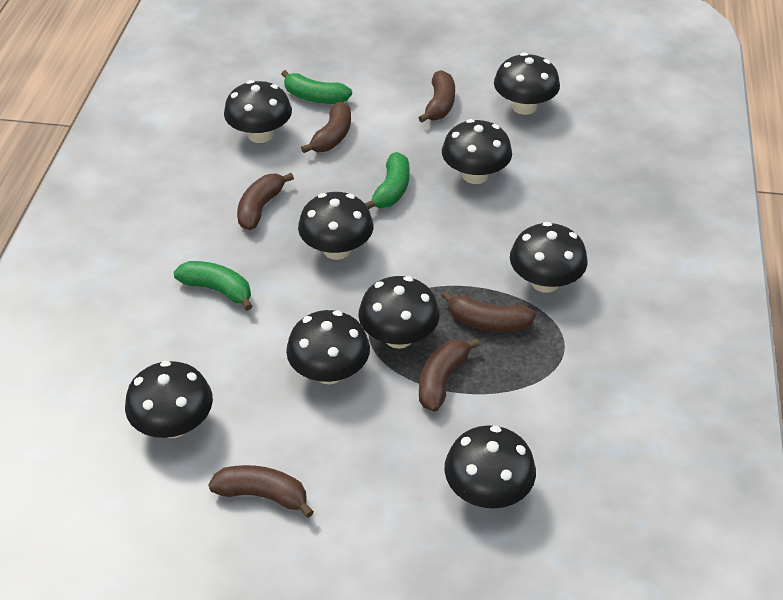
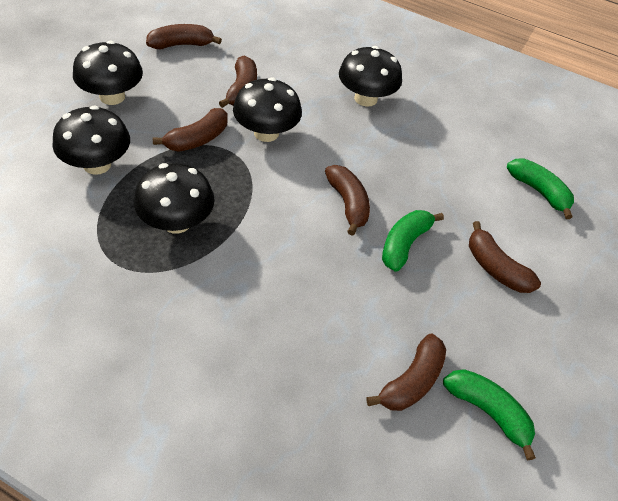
black mushroom: 9 -> 5

